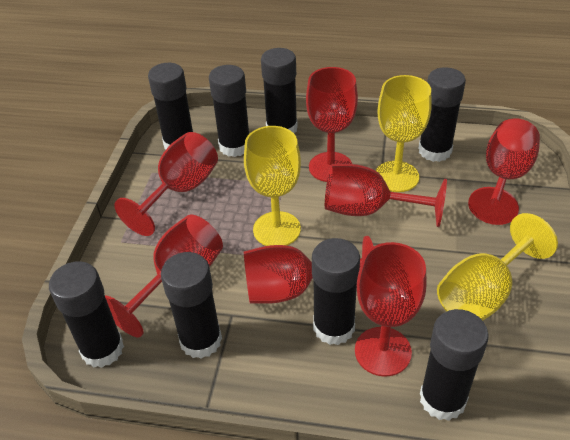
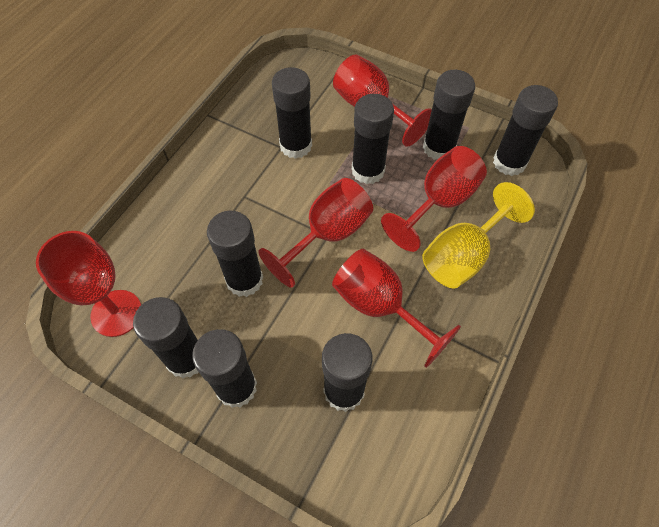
red goblet: 7 -> 5
yellow goblet: 3 -> 1

